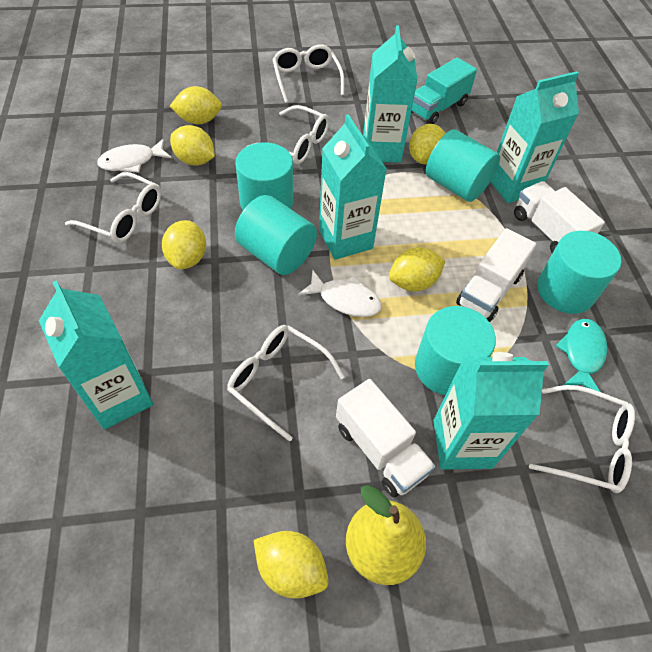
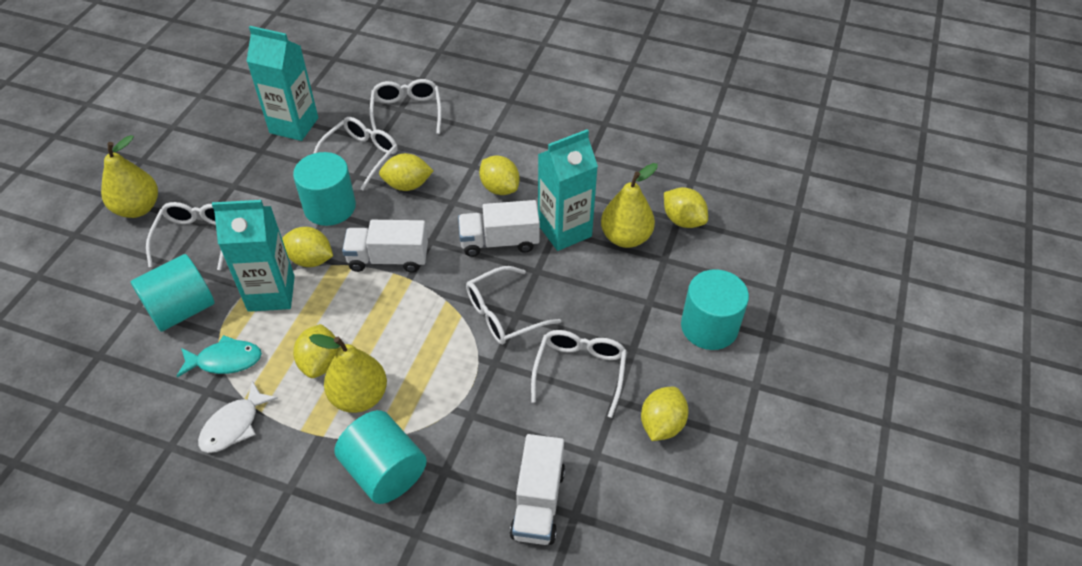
turquoise carton: 5 -> 3
turquoise cylinder: 5 -> 4
turquoise truck: 1 -> 0
white fish: 2 -> 1
yellow pear: 1 -> 3

